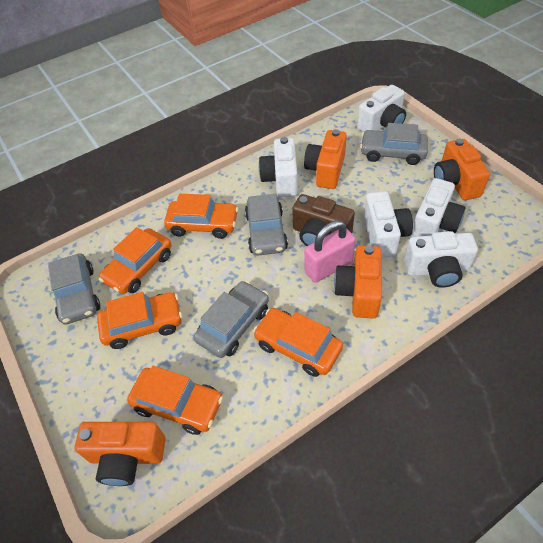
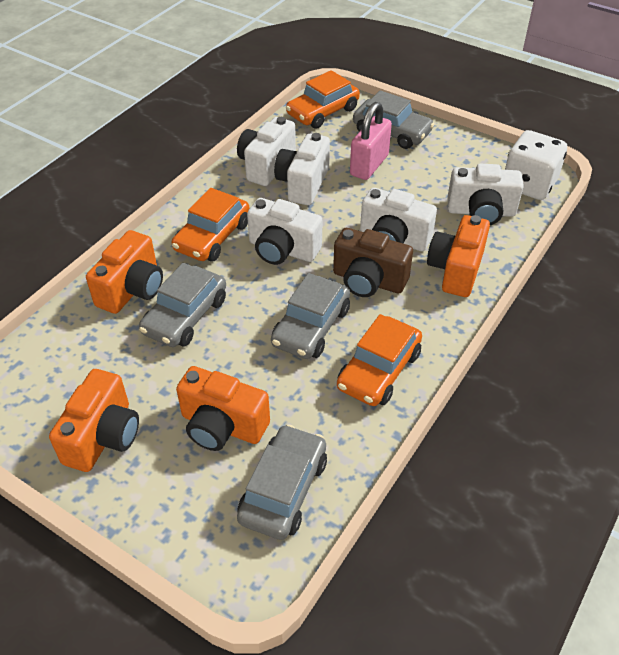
orange car: 5 -> 3
white dice: 0 -> 1

